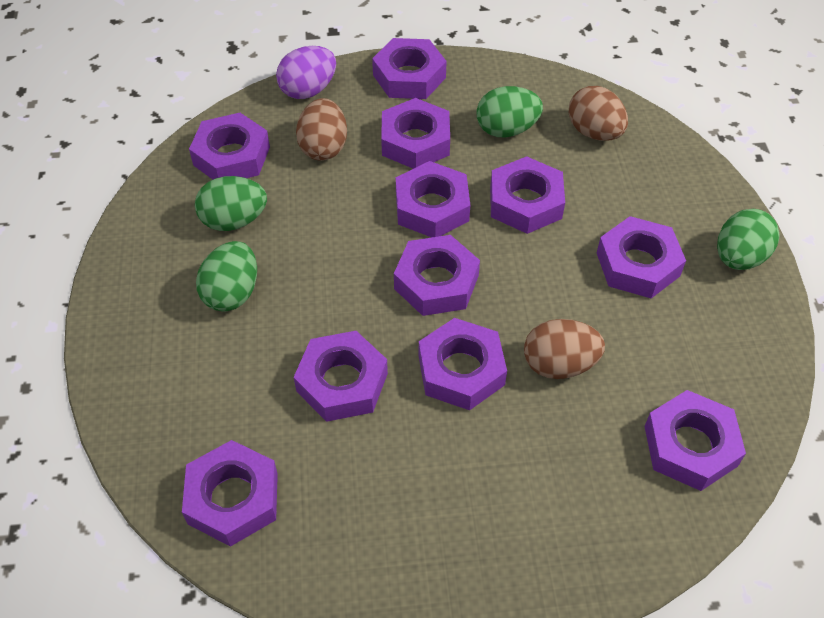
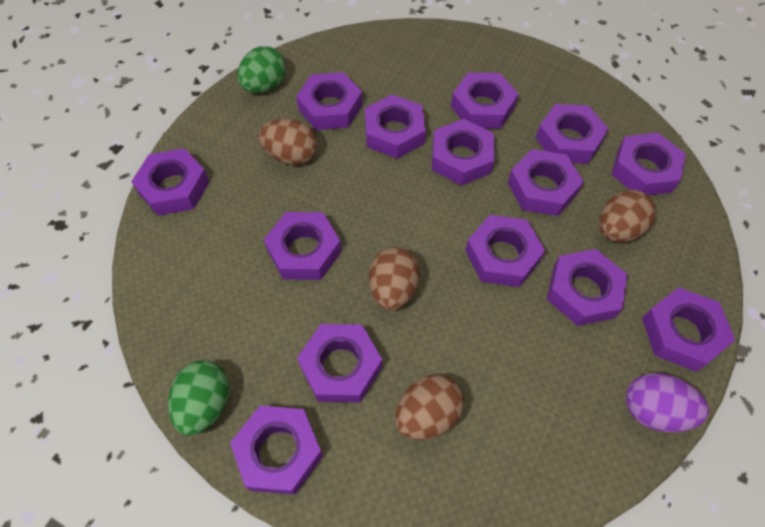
brown egg: 3 -> 4
green egg: 4 -> 2
purple nut: 11 -> 14

